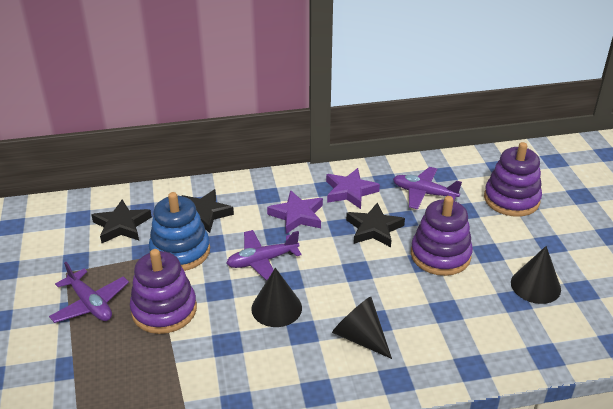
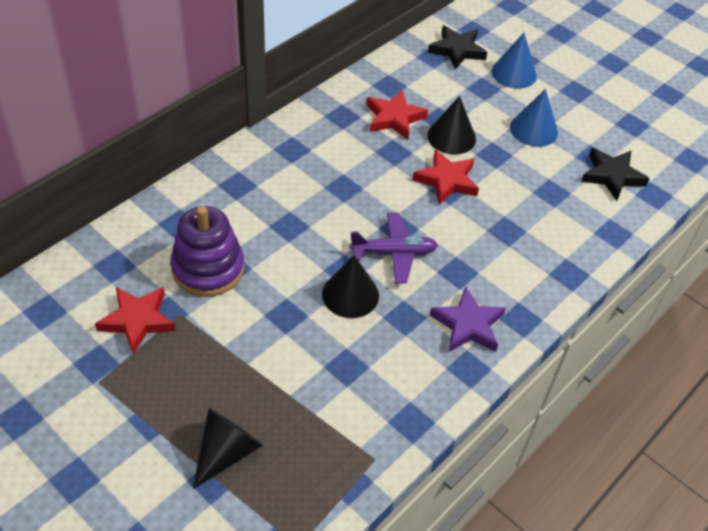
black star: 3 -> 2
blue cone: 0 -> 2
blue stacking toy: 1 -> 0
purple plane: 3 -> 1
purple stacking toy: 3 -> 1
purple star: 2 -> 1
red star: 0 -> 3

